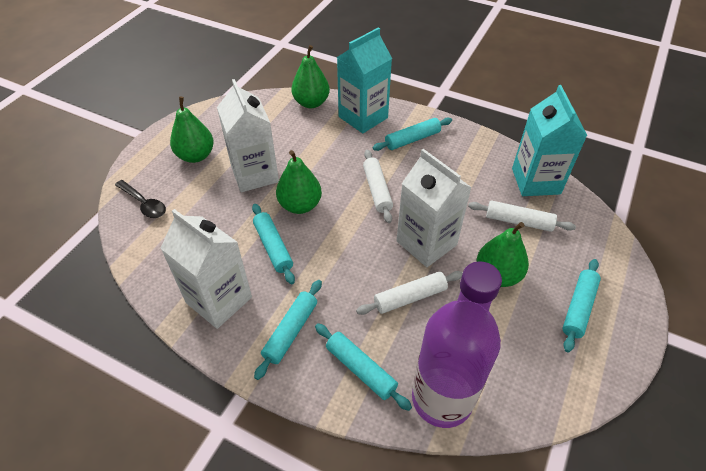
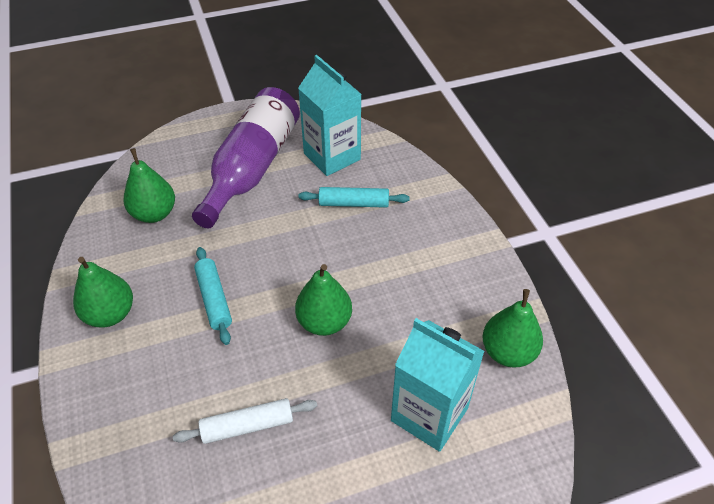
black spoon: 1 -> 0
turquoise rolling pin: 5 -> 2
white carton: 3 -> 0
white rolling pin: 3 -> 1

